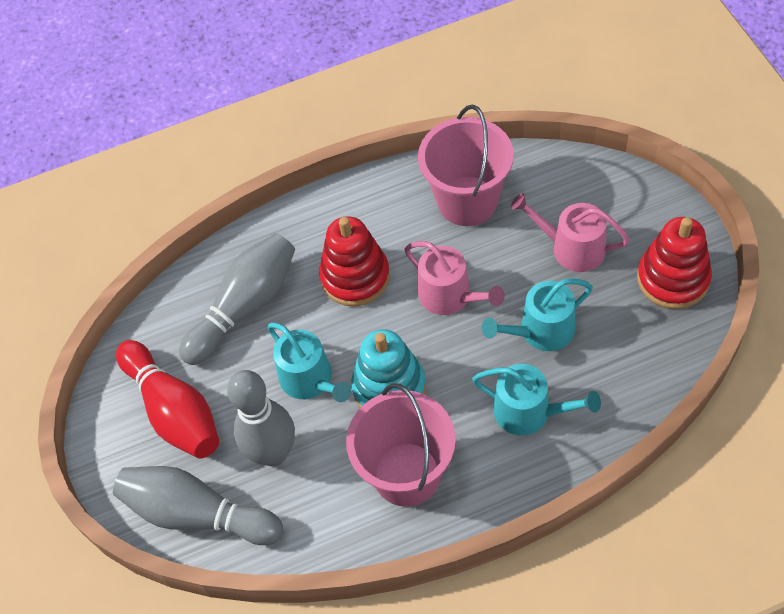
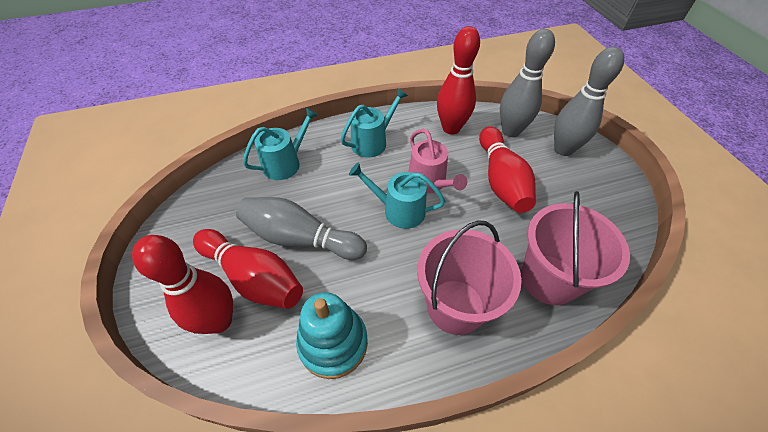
pink watering can: 2 -> 1
red bowling pin: 1 -> 4
red stacking toy: 2 -> 0

